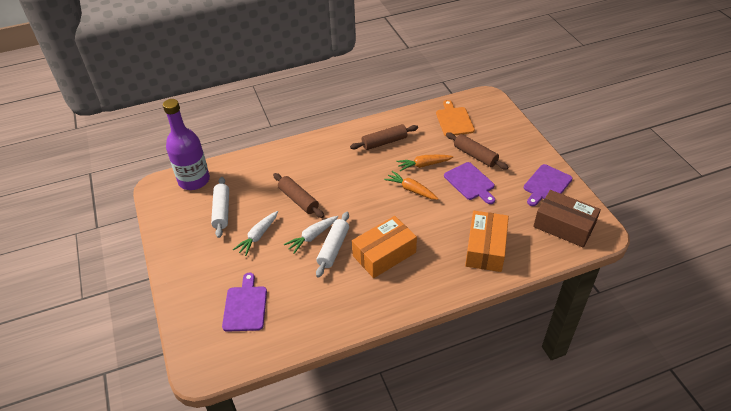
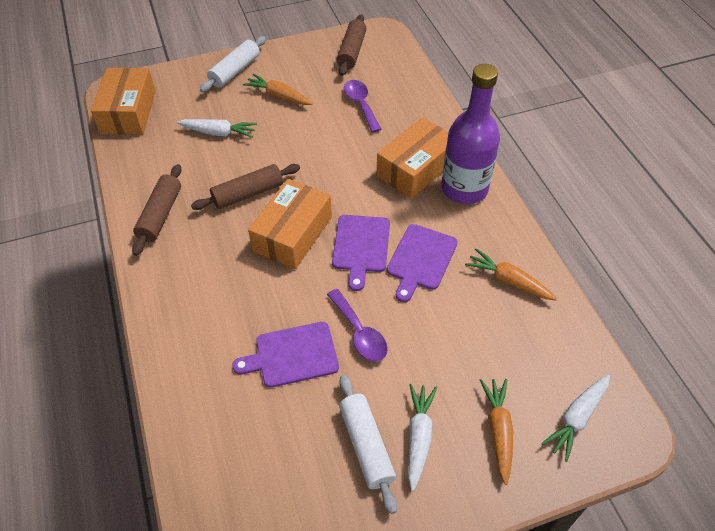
brown box: 1 -> 0
orange box: 2 -> 3
orange carrot: 2 -> 3
orange cutting board: 1 -> 0
purple spoon: 0 -> 2
white carrot: 2 -> 3

